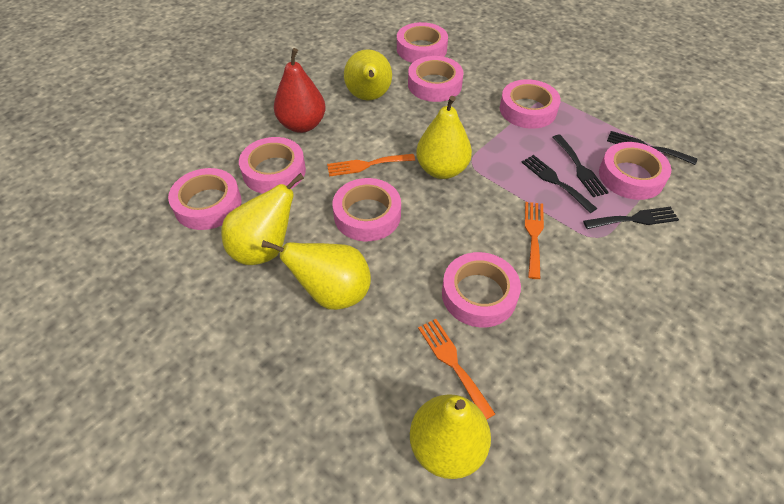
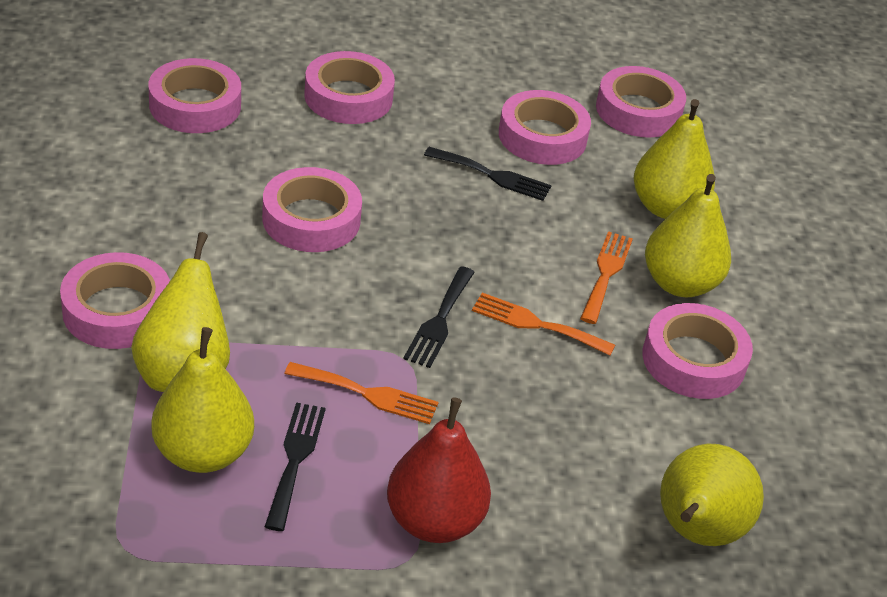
black fork: 4 -> 3
pink tape: 8 -> 7

